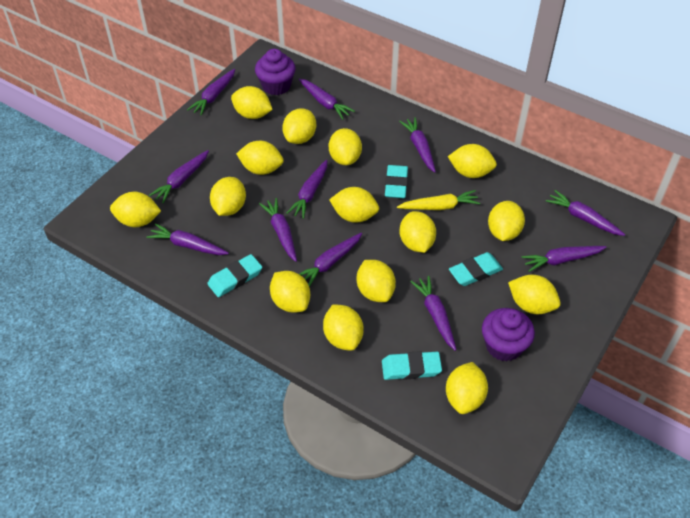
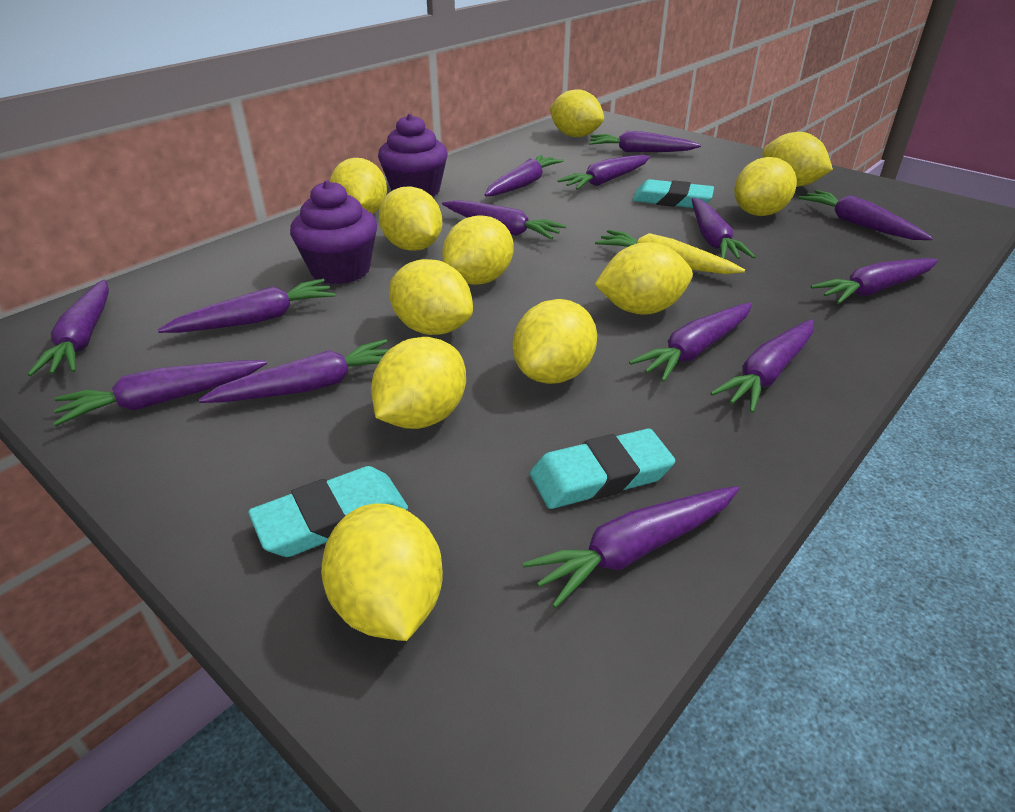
purple carrot: 11 -> 14
turquoise eraser: 4 -> 3
yellow lemon: 15 -> 11

